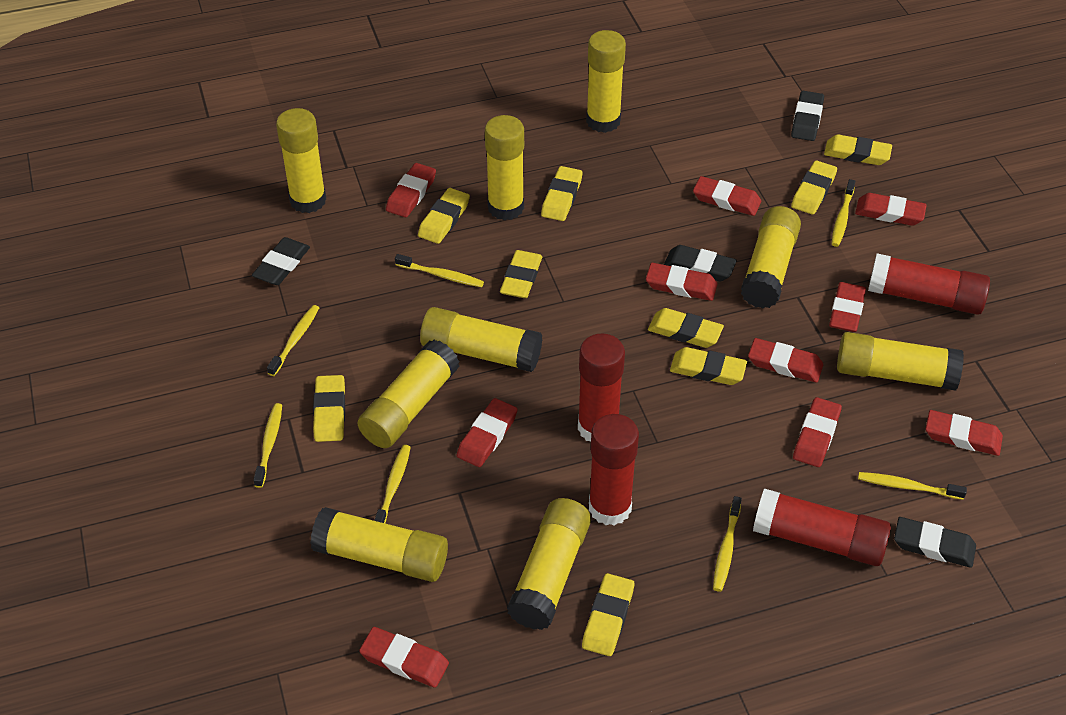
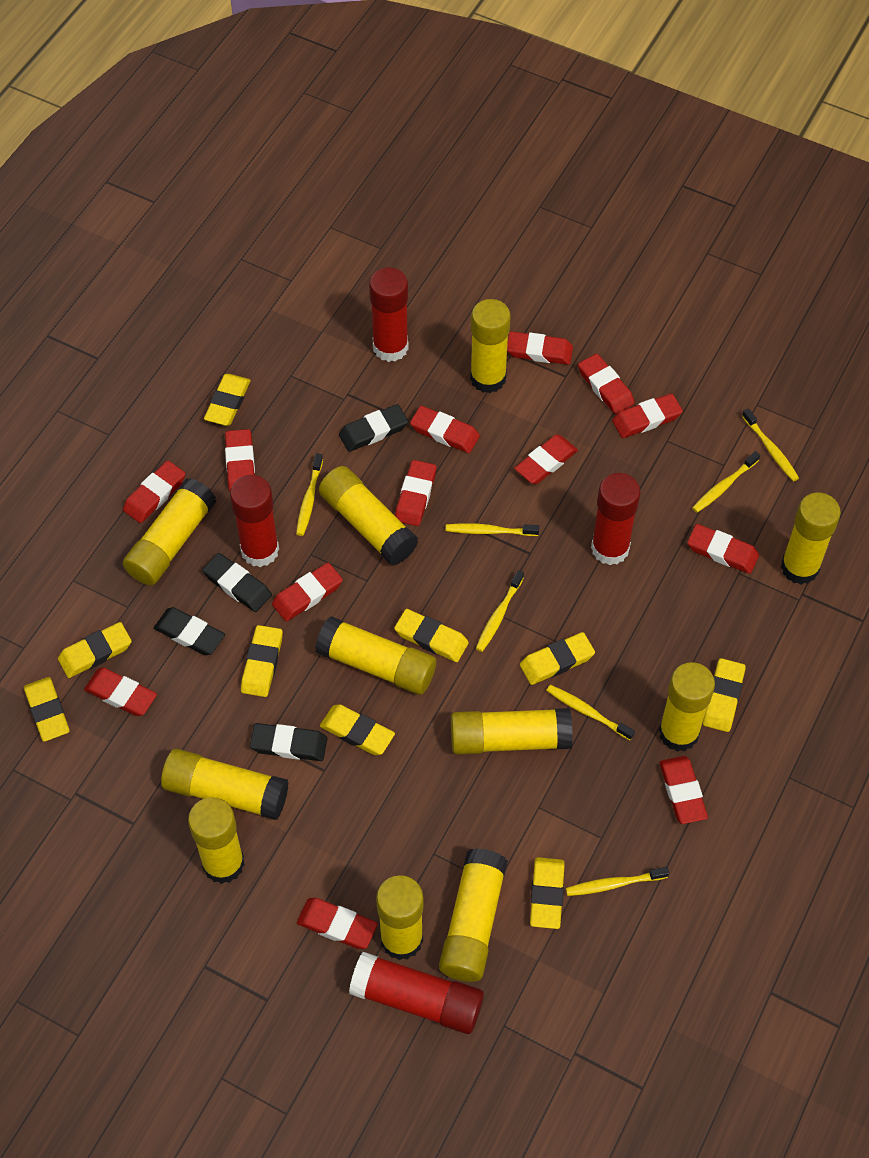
red eraser: 10 -> 13
yellow glue stick: 9 -> 11

